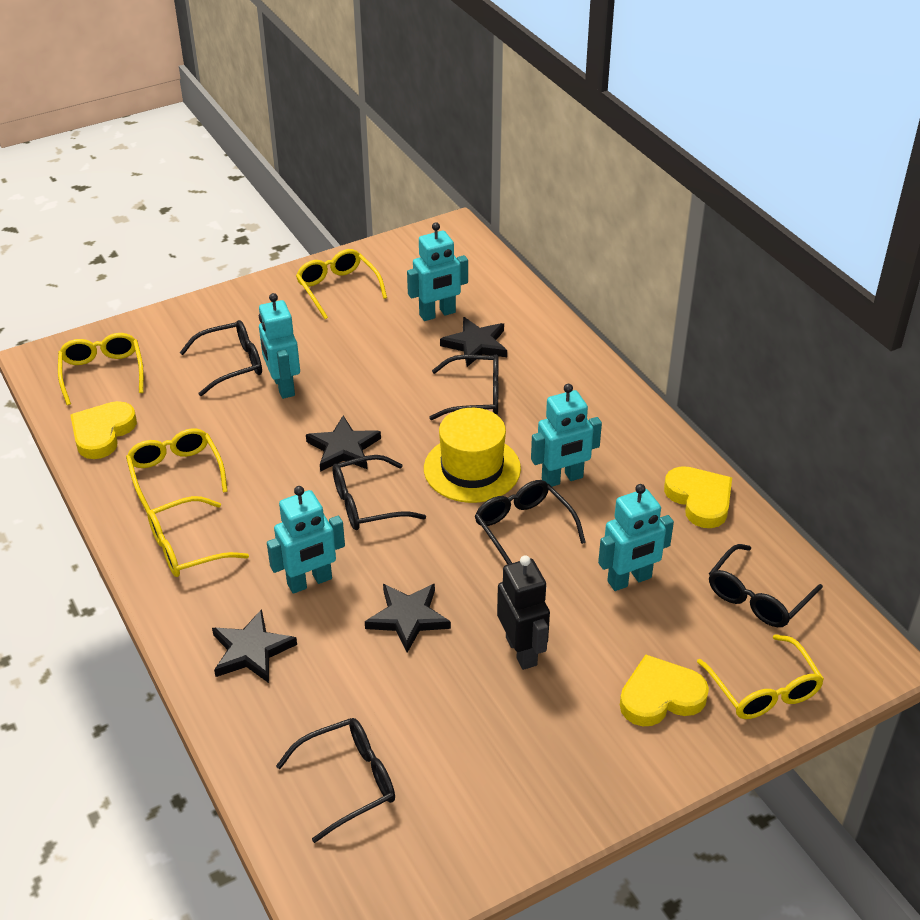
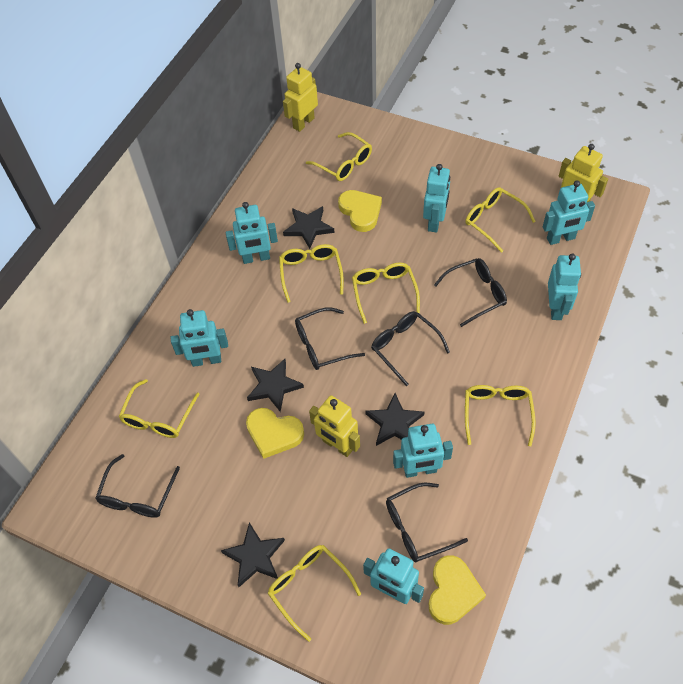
black glasses: 6 -> 5
black robot: 1 -> 0
turquoise robot: 5 -> 7
yellow glasses: 5 -> 7
yellow hat: 1 -> 0
yellow robot: 0 -> 3

